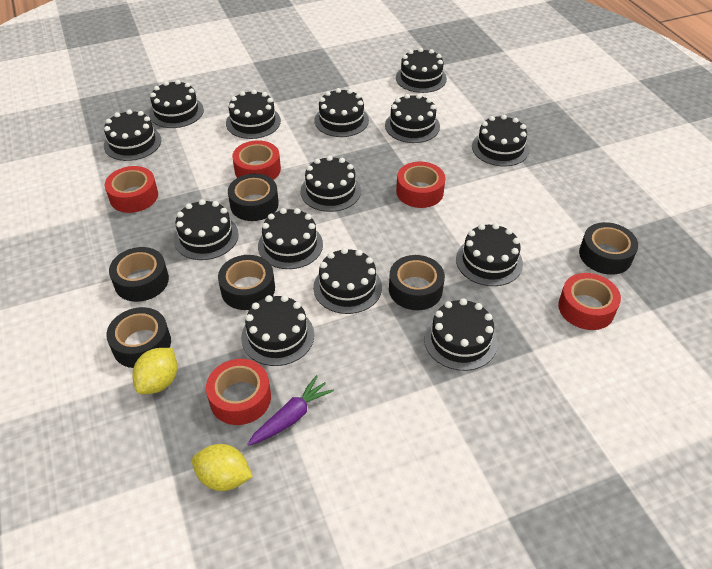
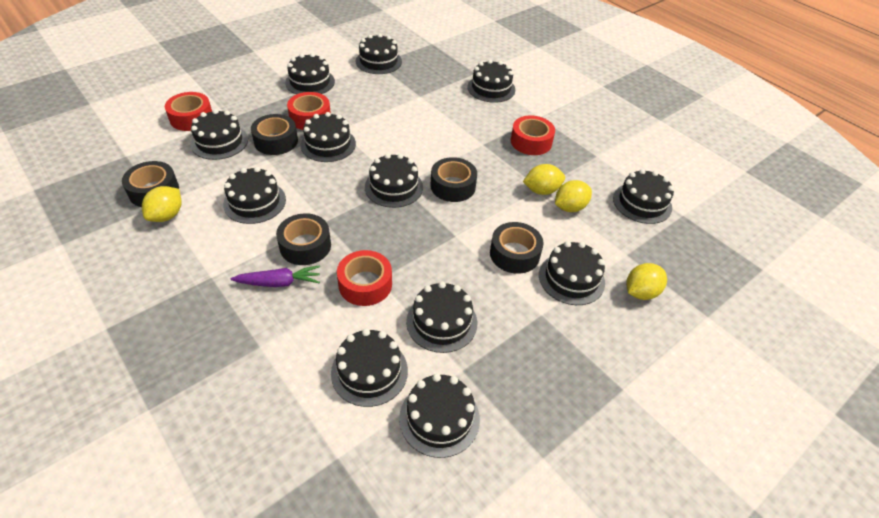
black cake: 14 -> 12
black tape: 6 -> 5
red tape: 5 -> 4
yellow lemon: 2 -> 4

